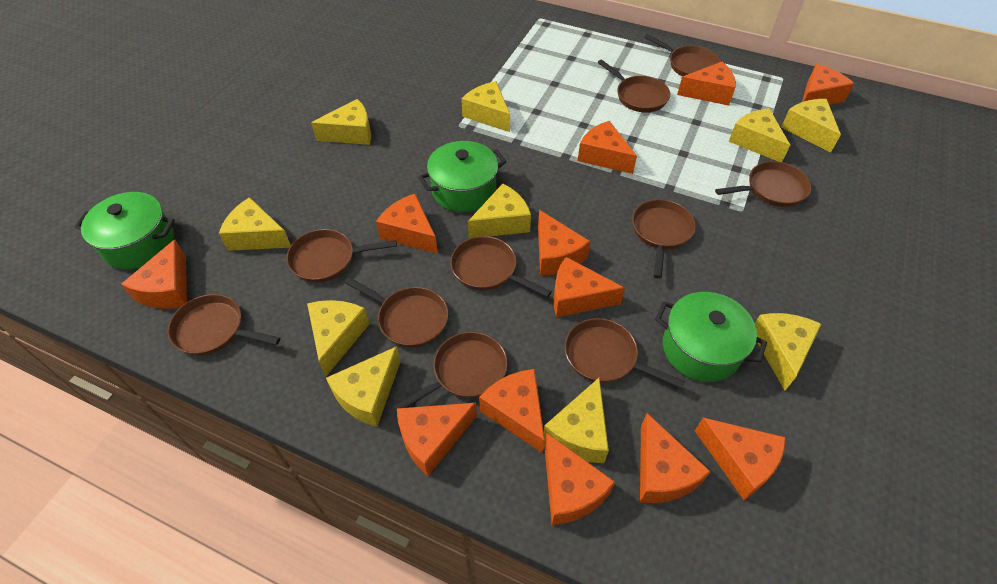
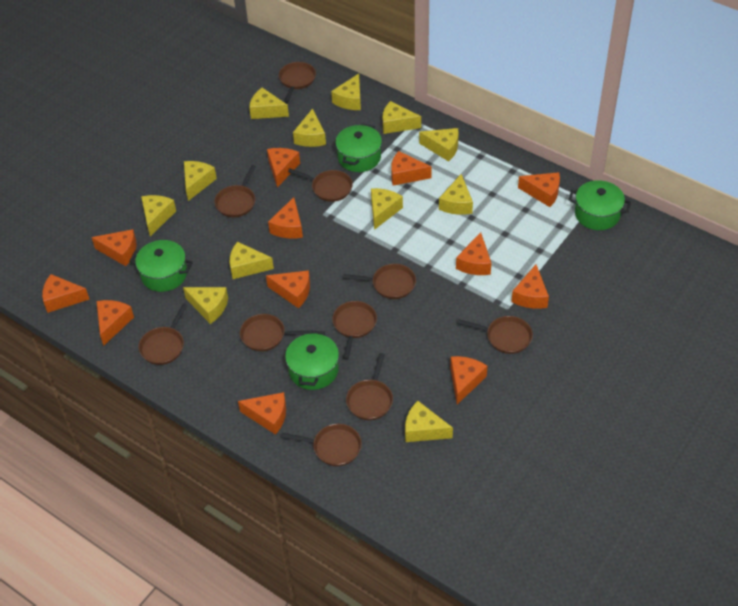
green pot: 3 -> 4
yellow cheese: 10 -> 12

